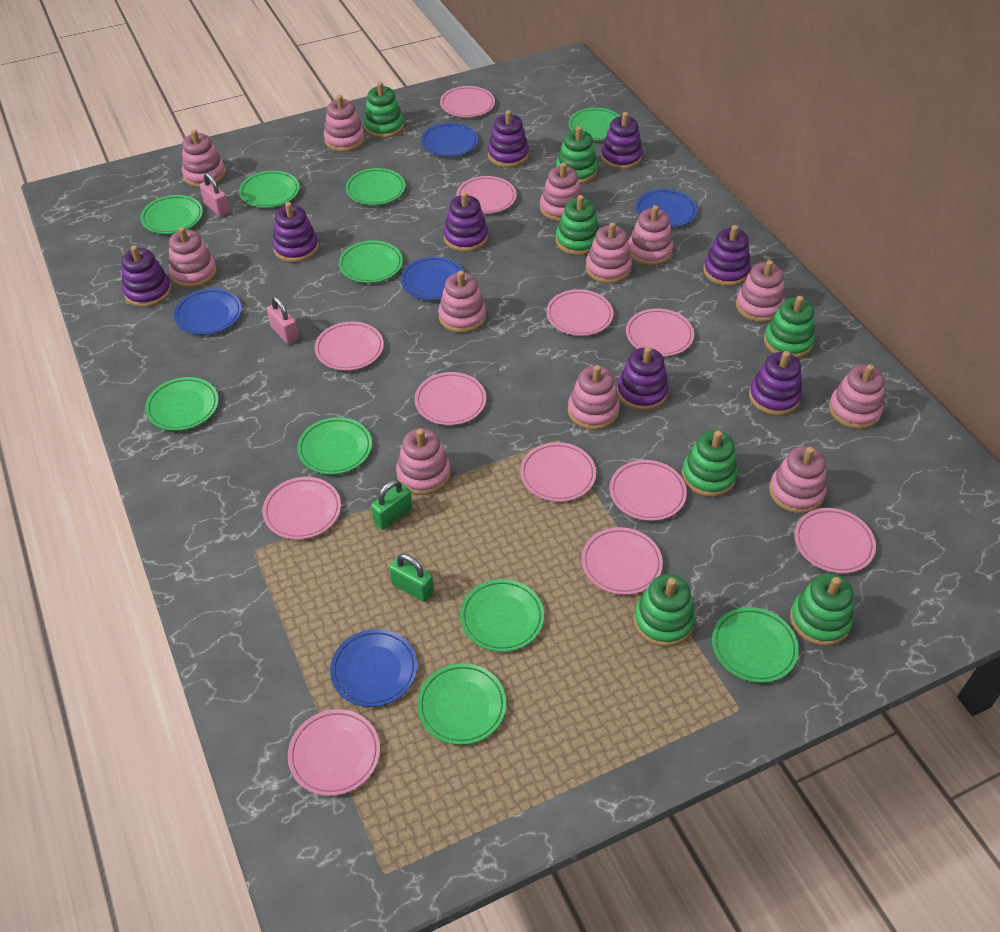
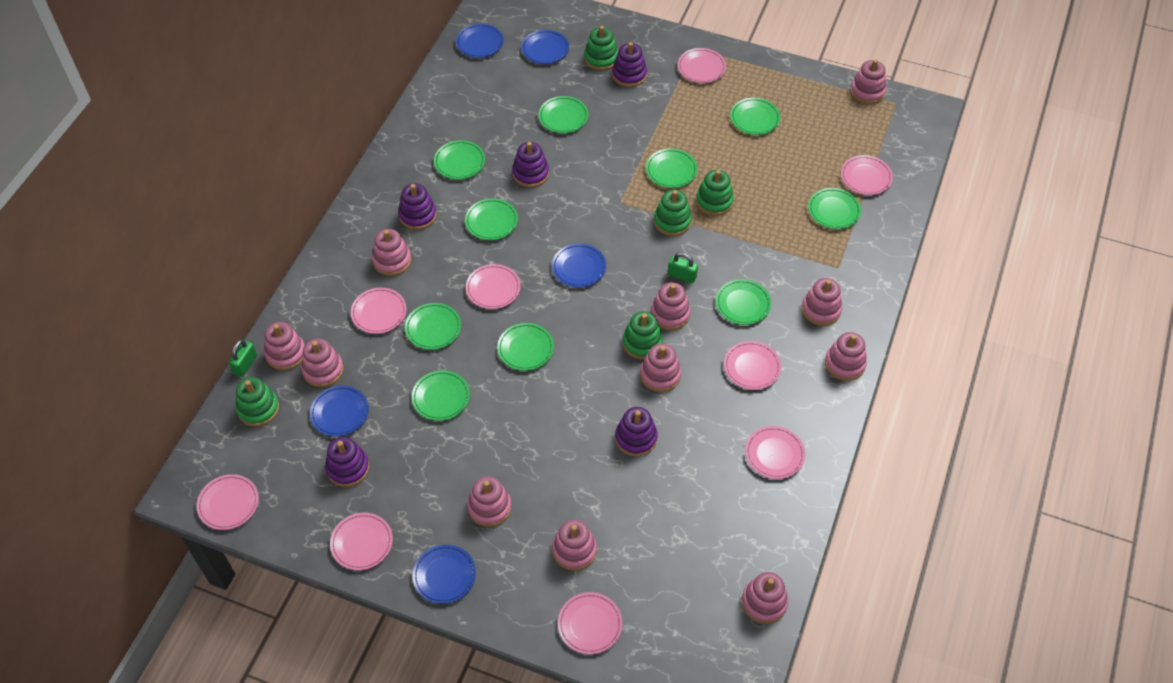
green stacking toy: 7 -> 5
pink padlock: 2 -> 0
pink plate: 12 -> 9
pink stacking toy: 12 -> 11
purple stacking toy: 8 -> 5

